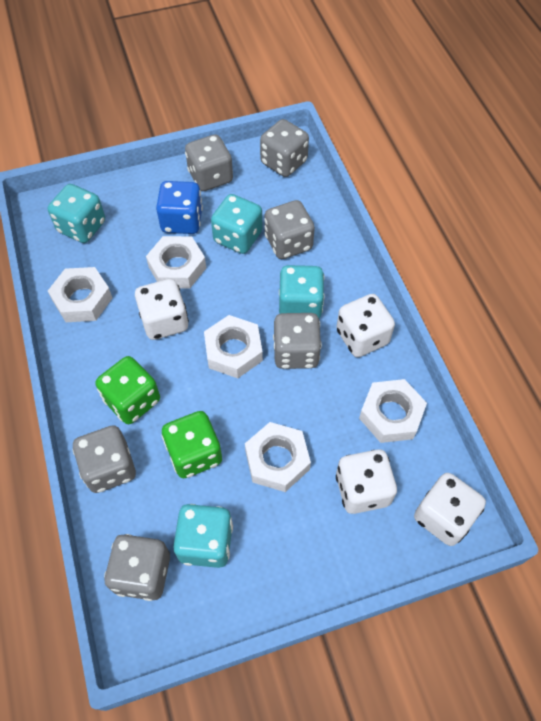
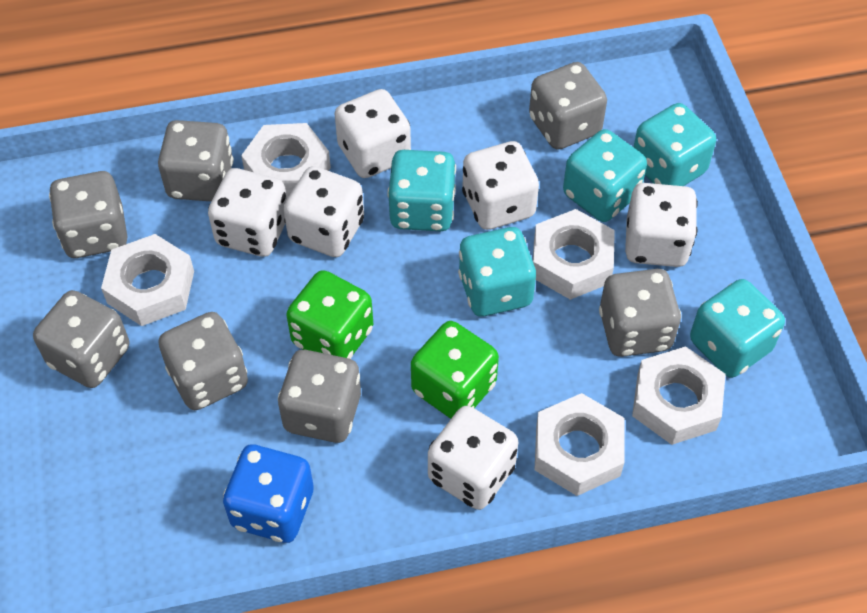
grey dice: 6 -> 7
turquoise dice: 4 -> 5
white dice: 4 -> 6

